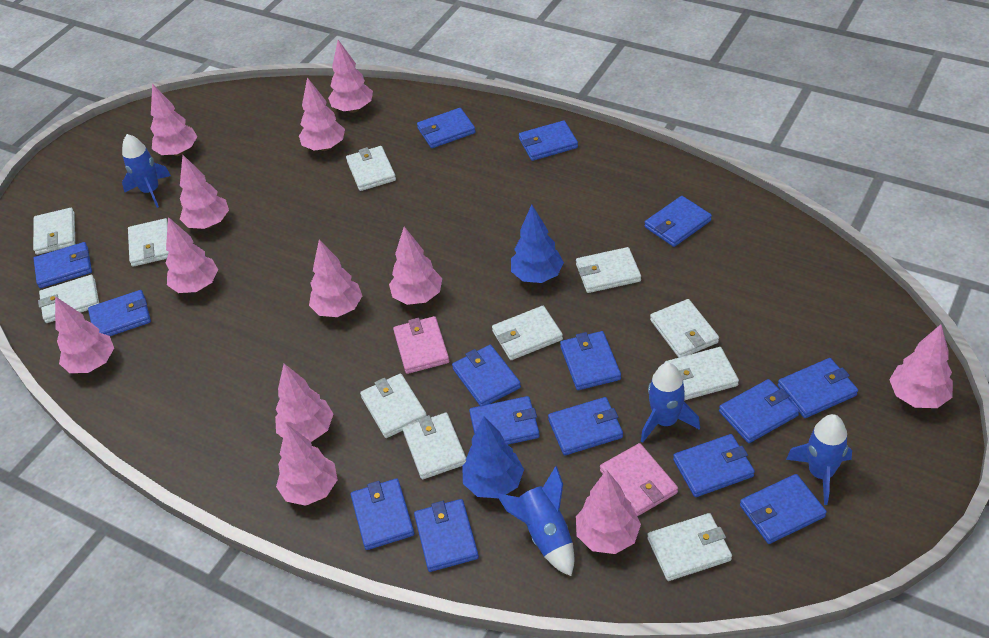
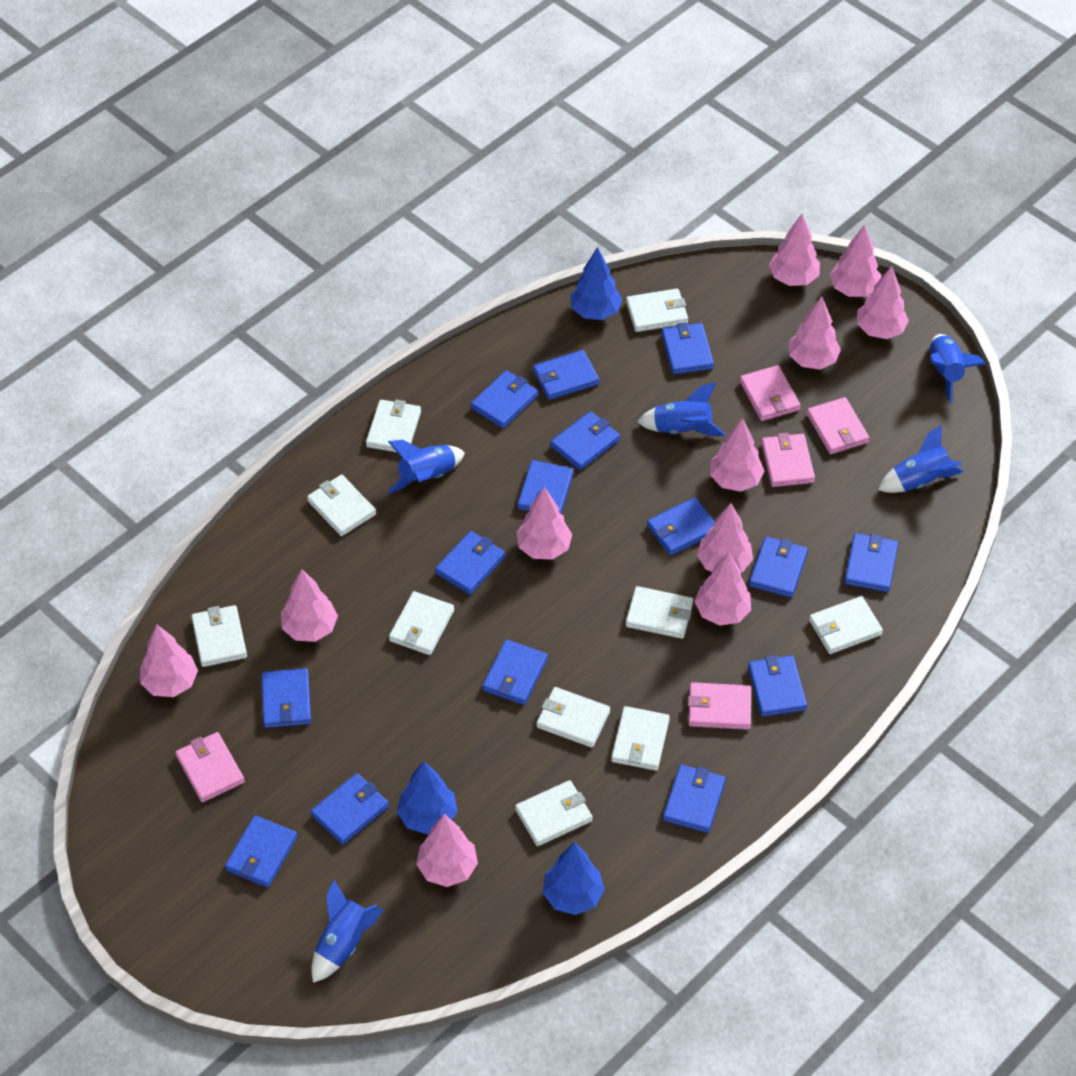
blue rocket: 4 -> 5
blue tree: 2 -> 3
pink tree: 12 -> 11
pink wallet: 2 -> 5
white wallet: 11 -> 10

